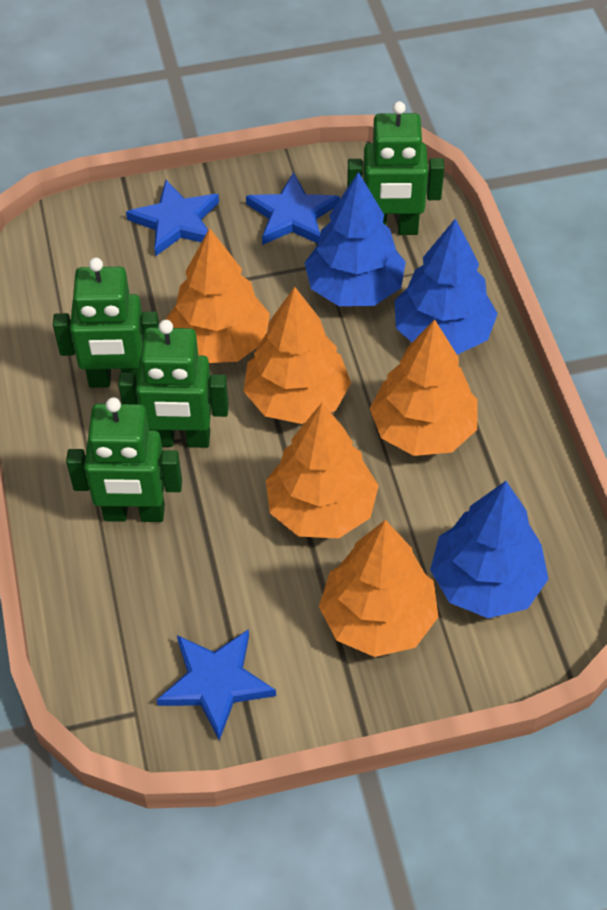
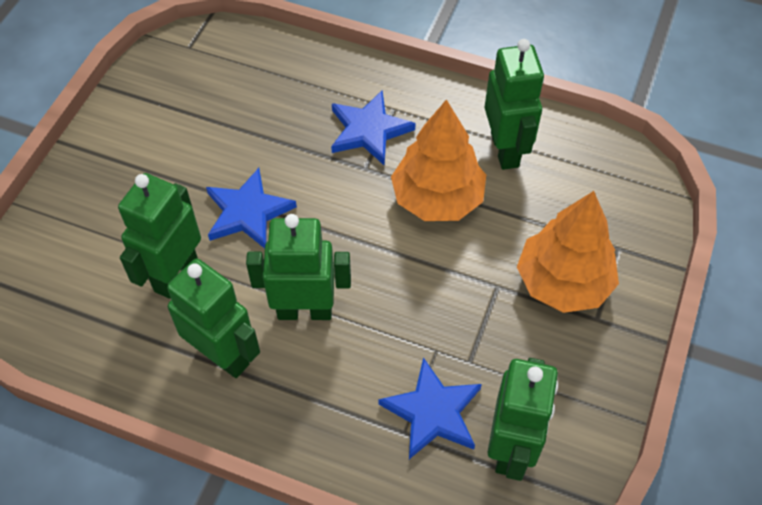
blue tree: 3 -> 0
green robot: 4 -> 5
orange tree: 5 -> 2

